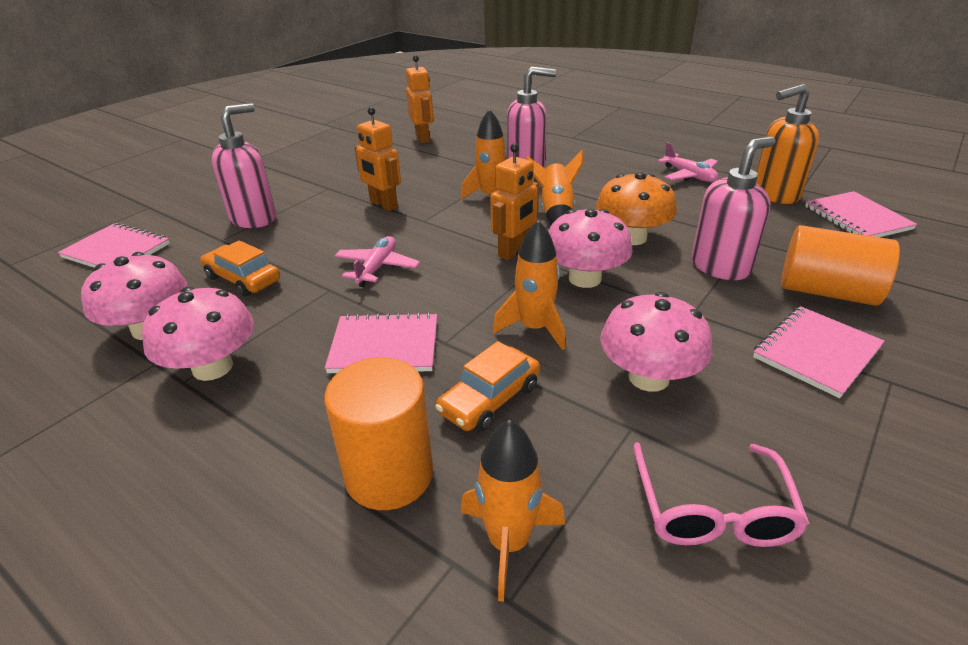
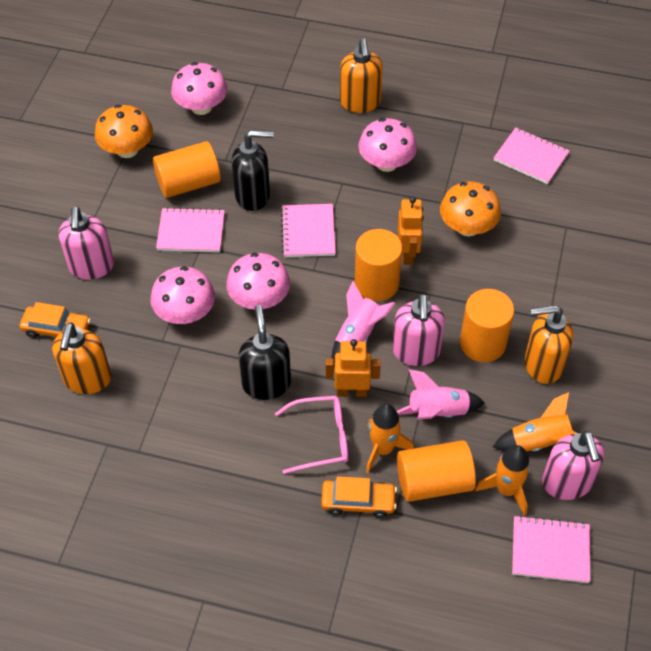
black soap dispenser: 0 -> 2
orange cylinder: 2 -> 4
orange mushroom: 1 -> 2
orange robot: 3 -> 2
orange rocket: 4 -> 3
orange soap dispenser: 1 -> 3
pink plane: 2 -> 0
pink rocket: 0 -> 2

